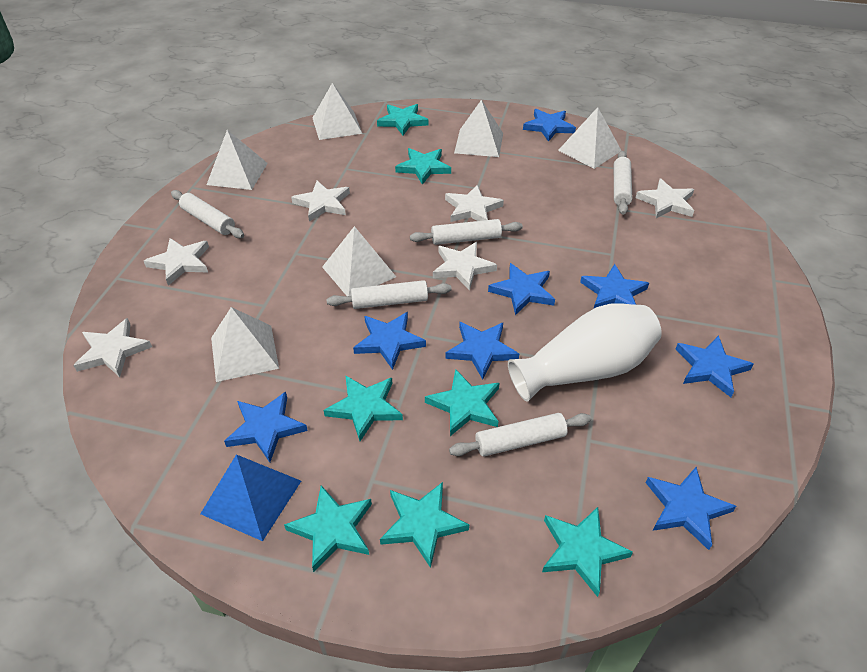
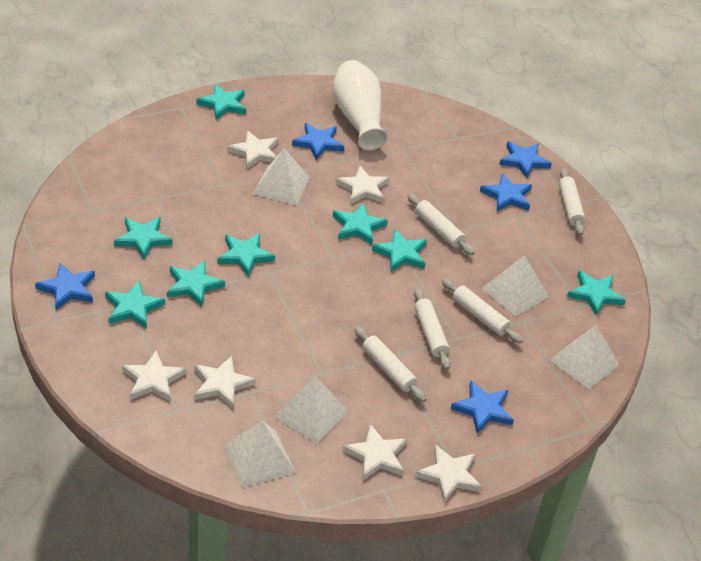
blue pyramid: 1 -> 0
blue star: 8 -> 5
turquoise star: 7 -> 8
white pyramid: 6 -> 5

